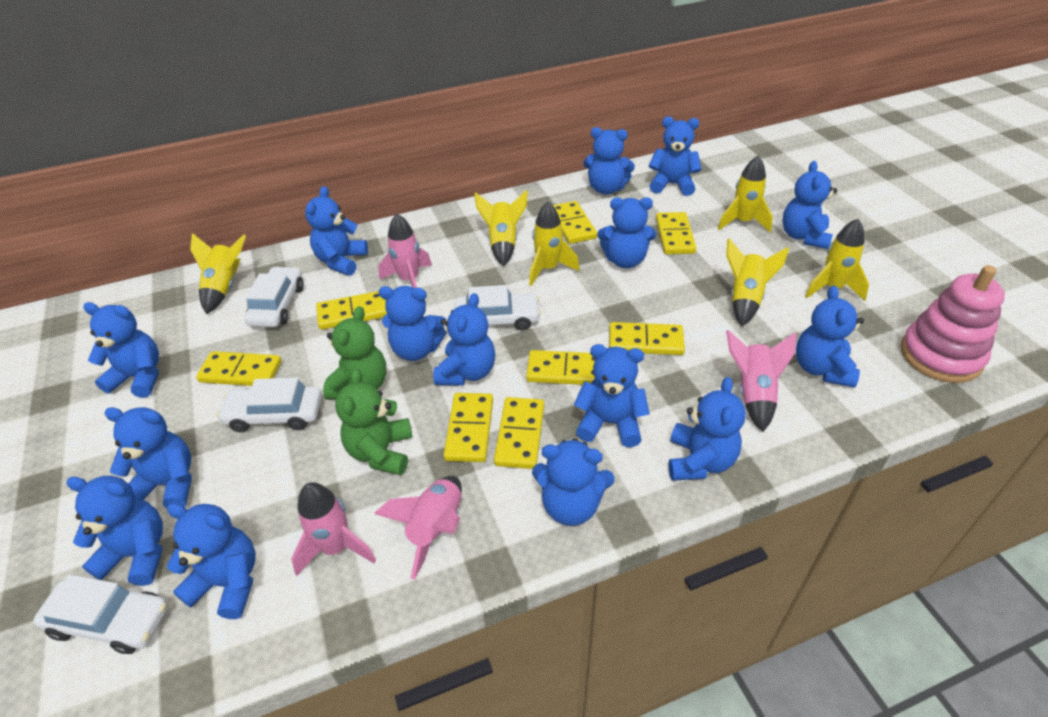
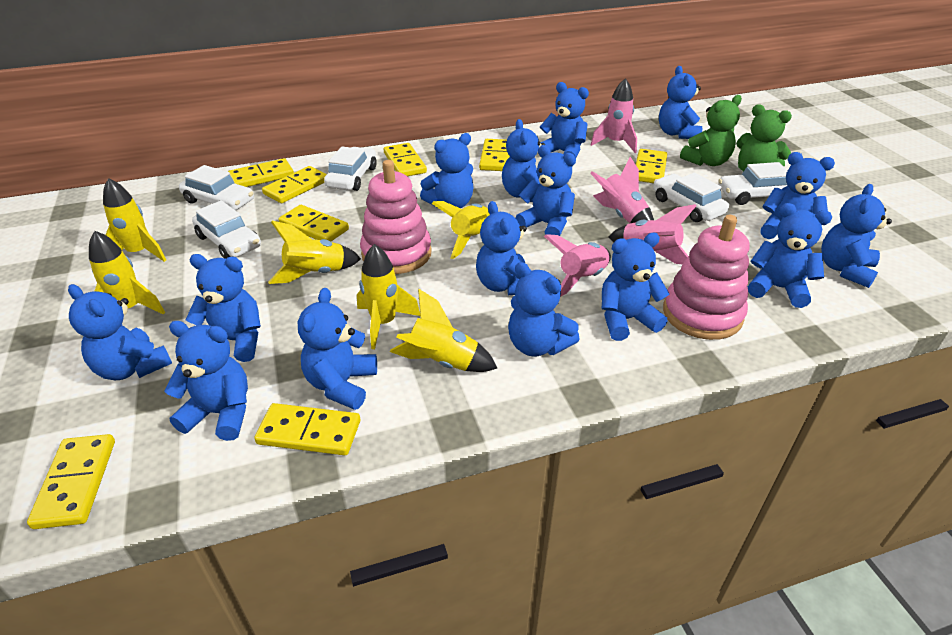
pink stacking toy: 1 -> 2
white car: 4 -> 5

